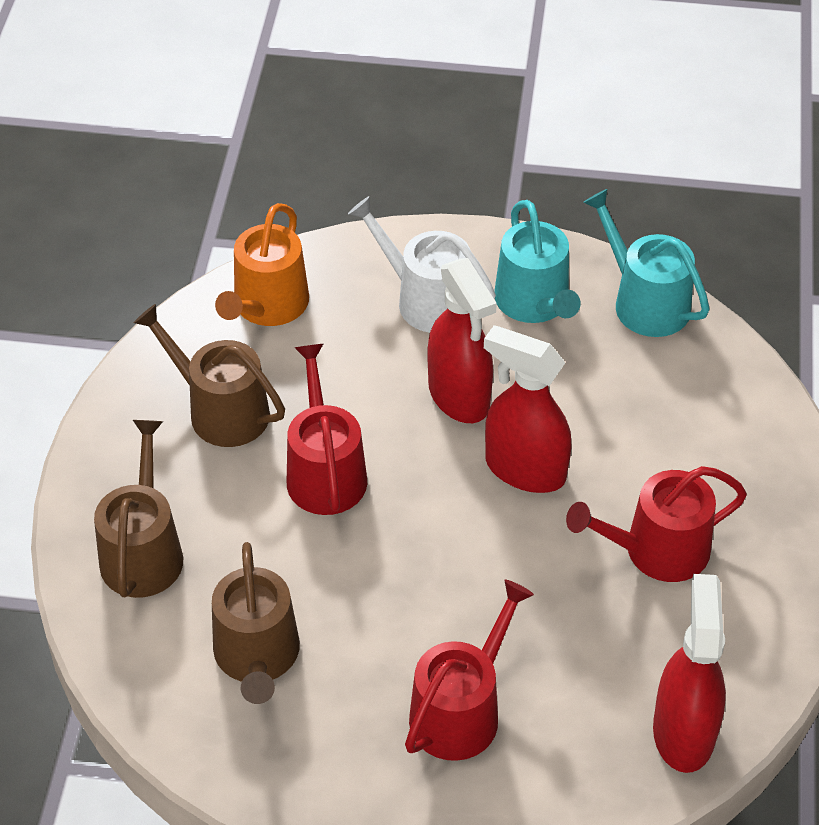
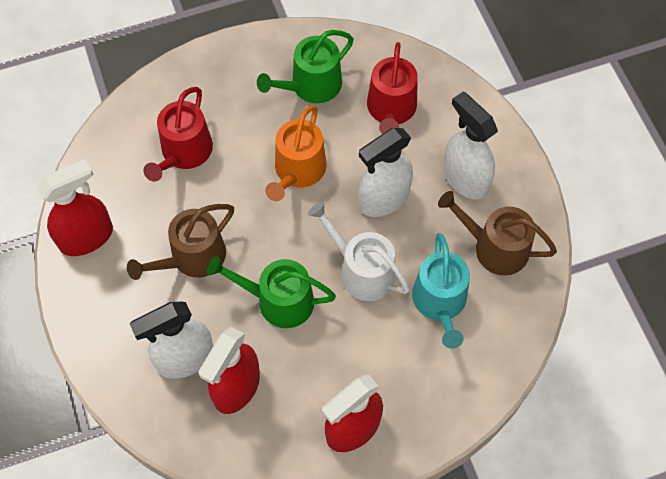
brown watering can: 3 -> 2
green watering can: 0 -> 2
red watering can: 3 -> 2
turquoise watering can: 2 -> 1
white spray bottle: 0 -> 3

